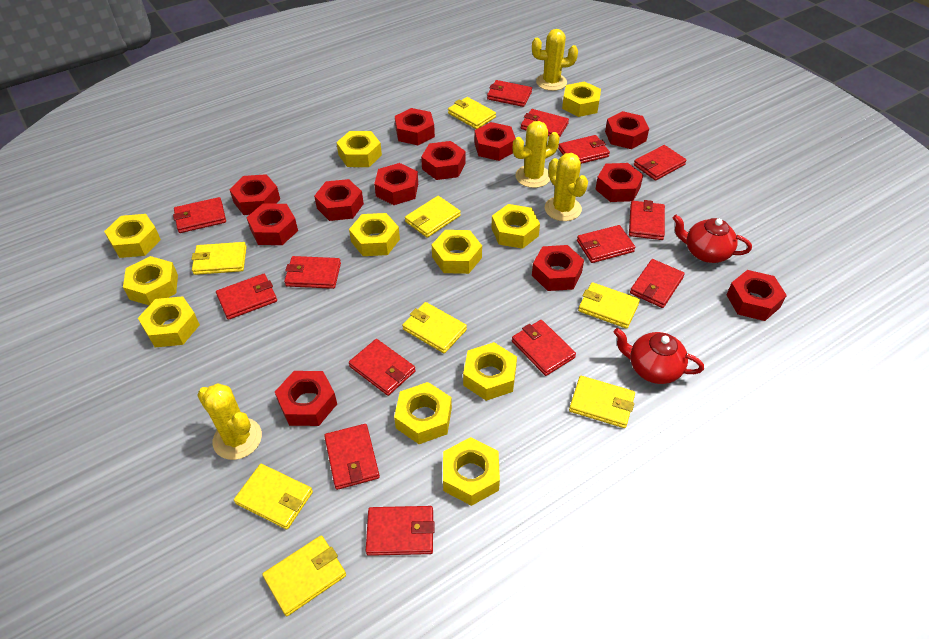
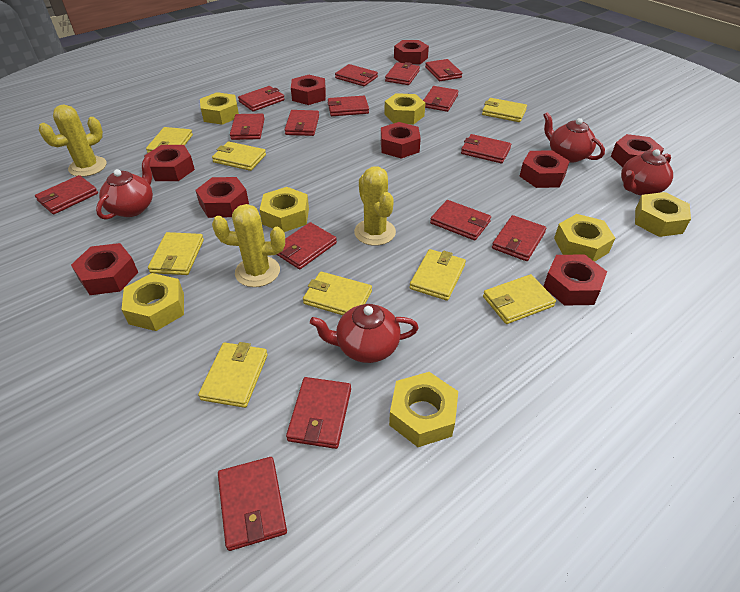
red nut: 12 -> 9
red teapot: 2 -> 4
red wallet: 14 -> 15
yellow cactus: 4 -> 3
yellow nut: 11 -> 7

